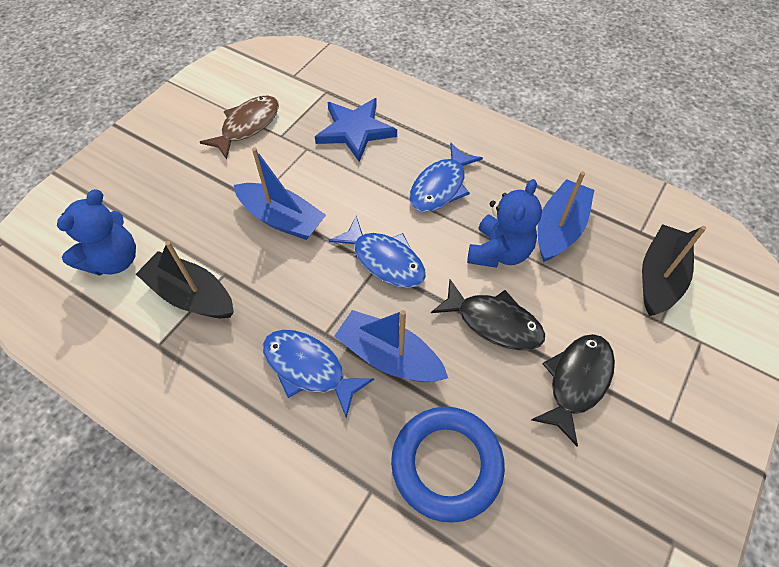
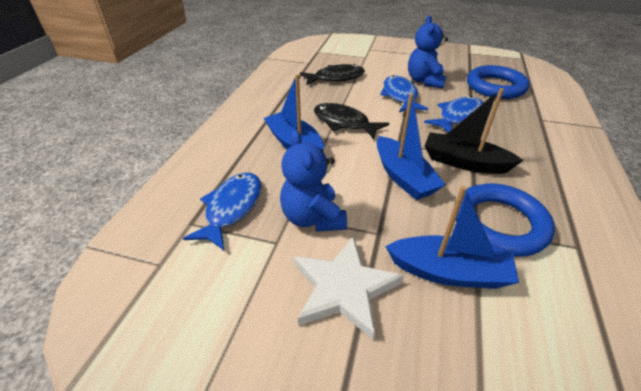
black boat: 2 -> 1
blue ring: 1 -> 2
blue star: 1 -> 0
brown fish: 1 -> 0
white star: 0 -> 1

